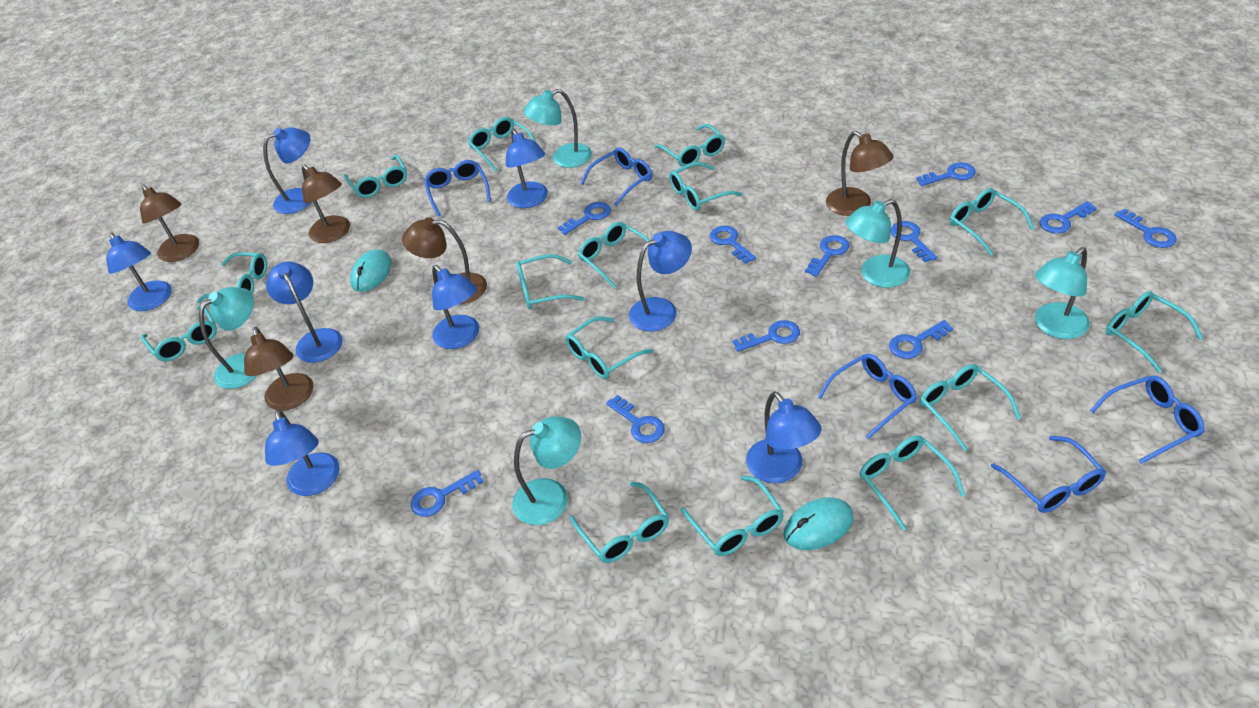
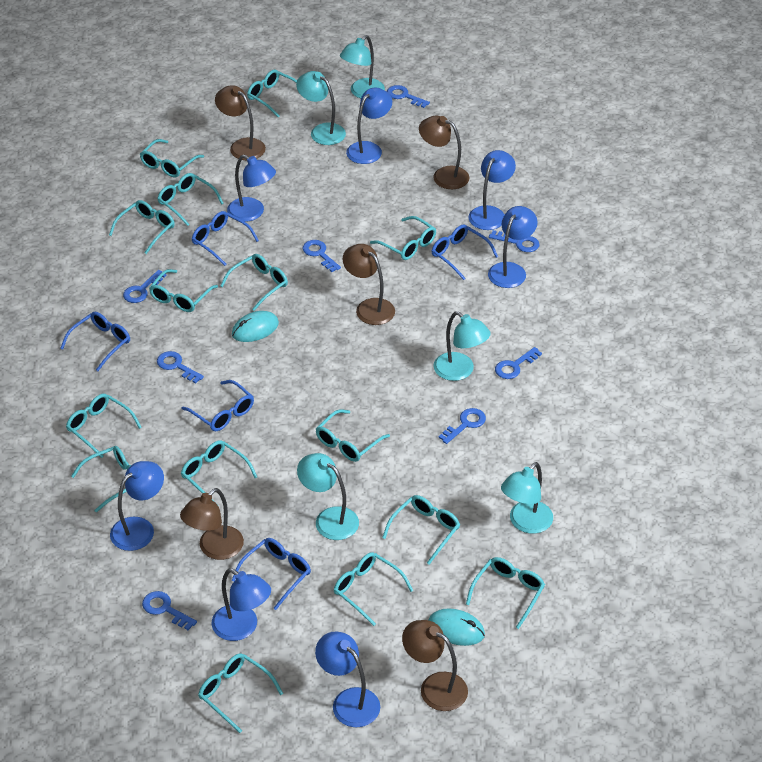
blue key: 11 -> 8
blue lamp: 8 -> 7

